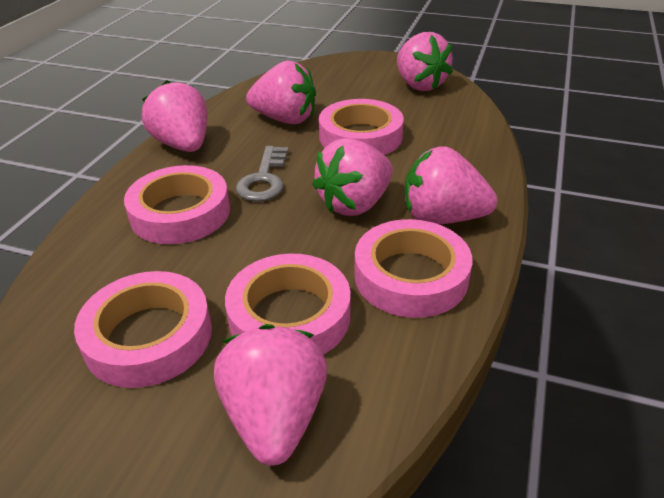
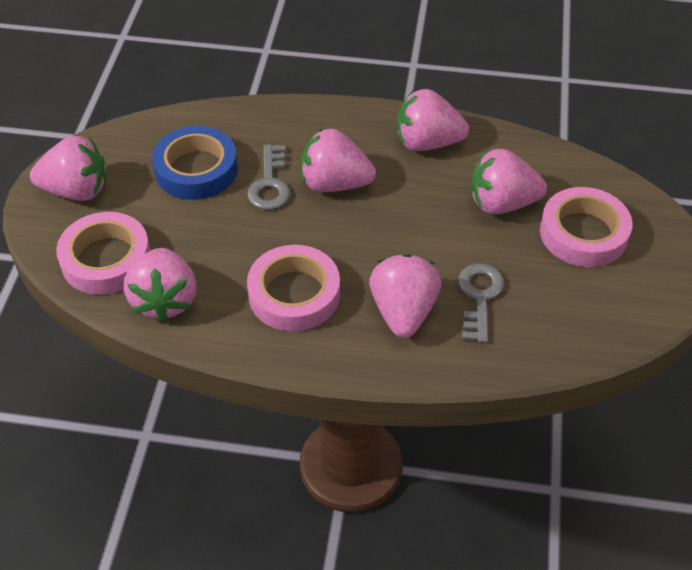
blue tape: 0 -> 1
grey key: 1 -> 2
pink tape: 5 -> 3

